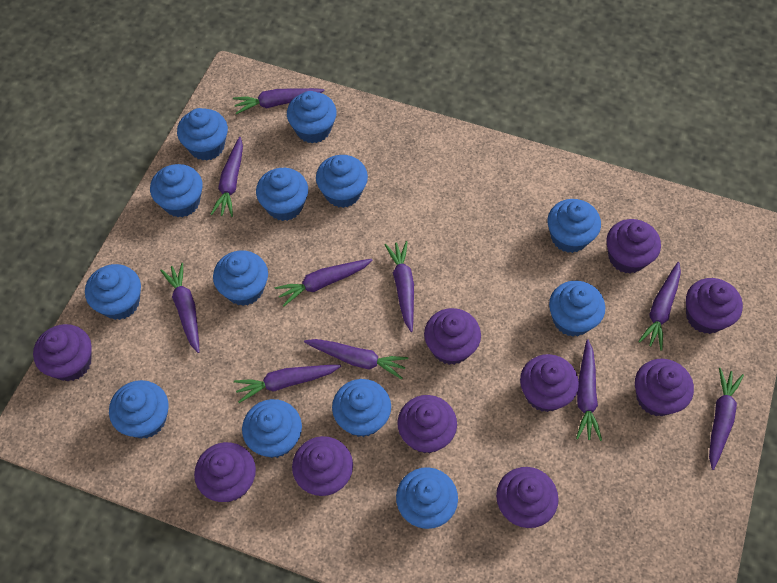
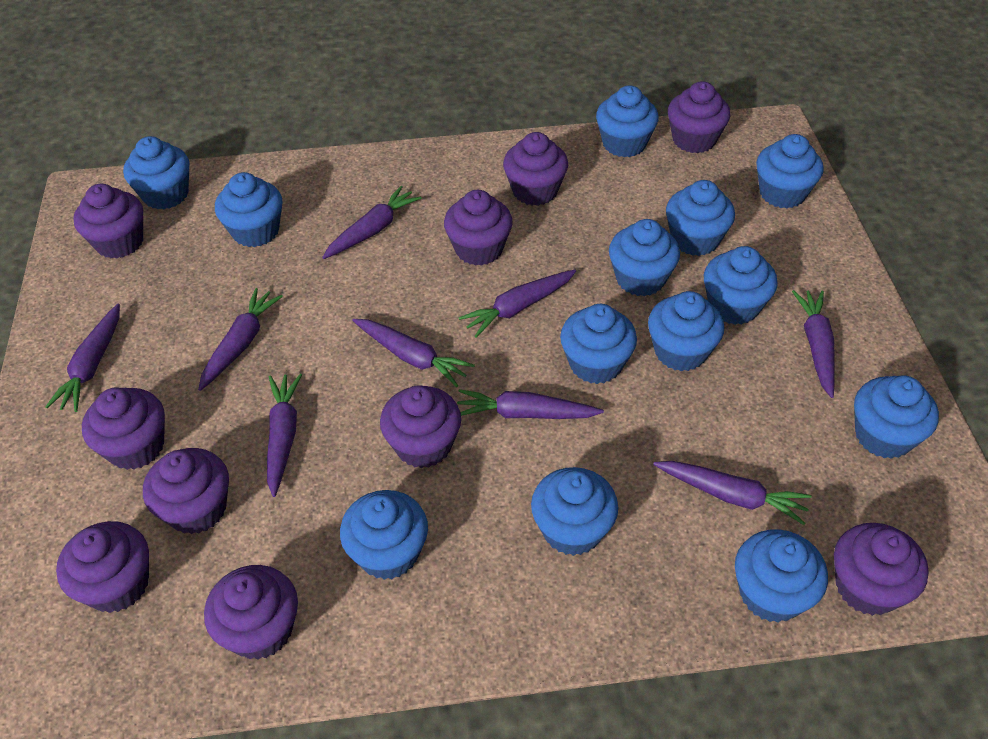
purple carrot: 10 -> 9

